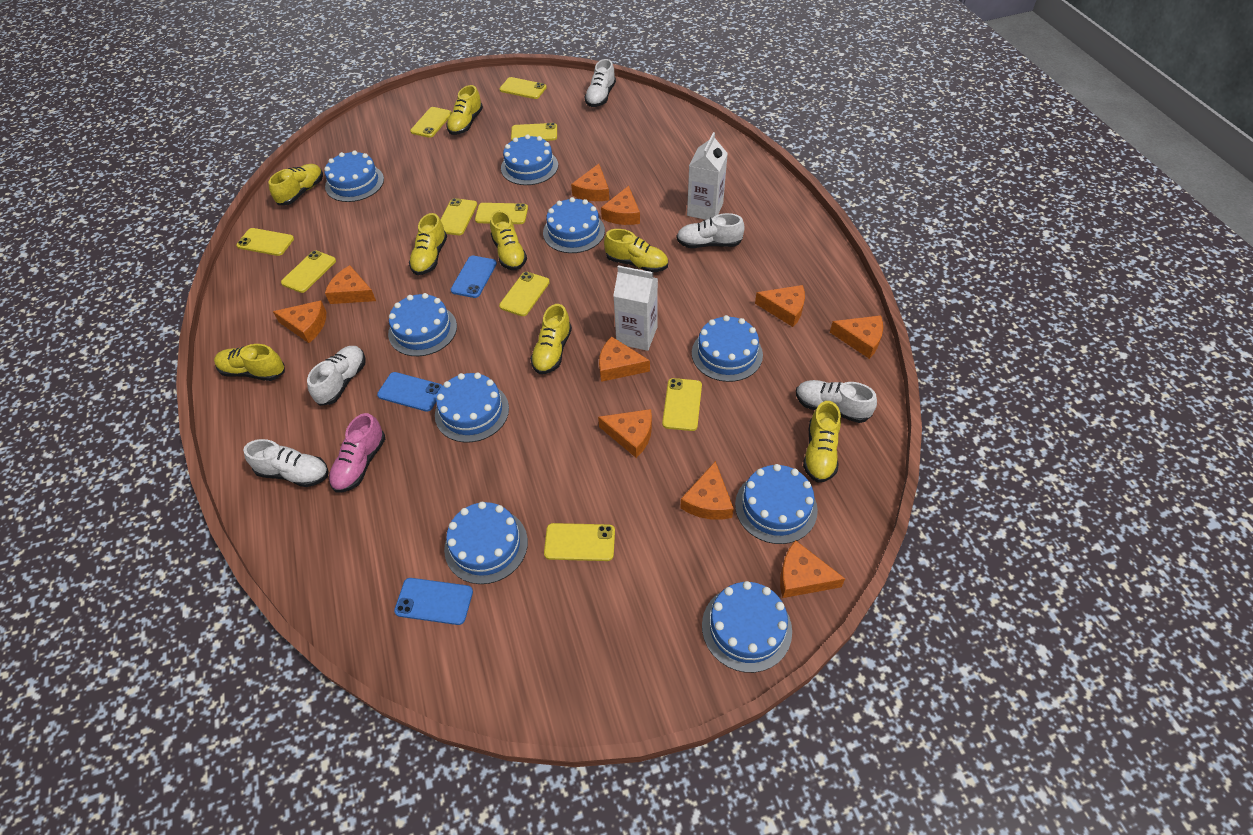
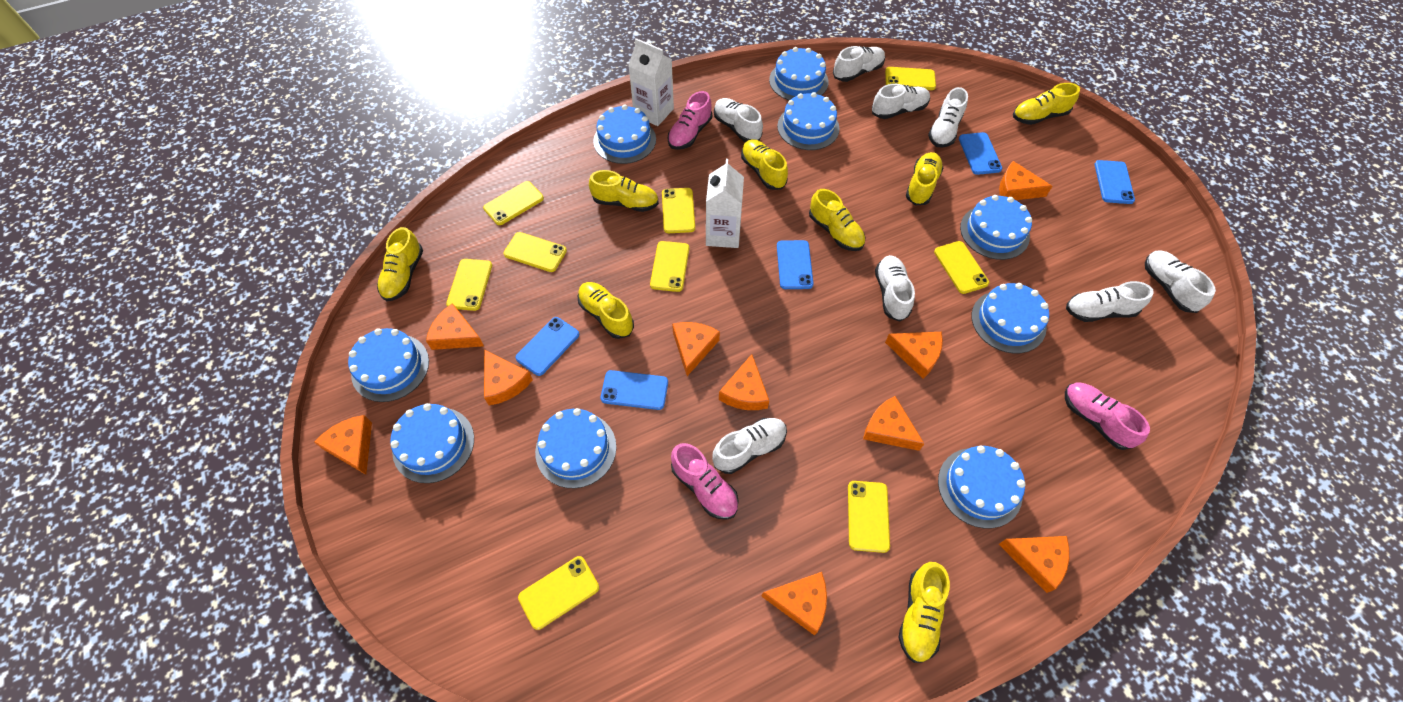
blue phone: 3 -> 5
pink shoe: 1 -> 3
white shoe: 5 -> 8
yellow phone: 10 -> 9

